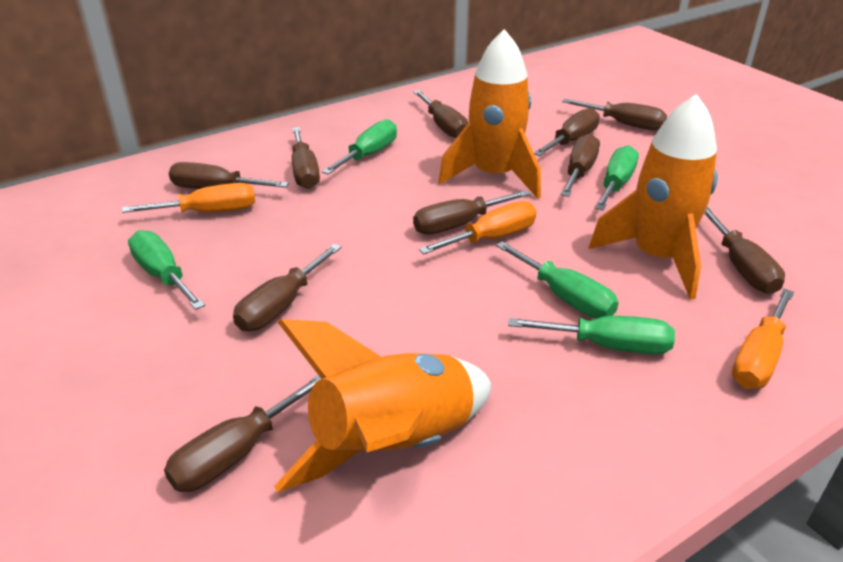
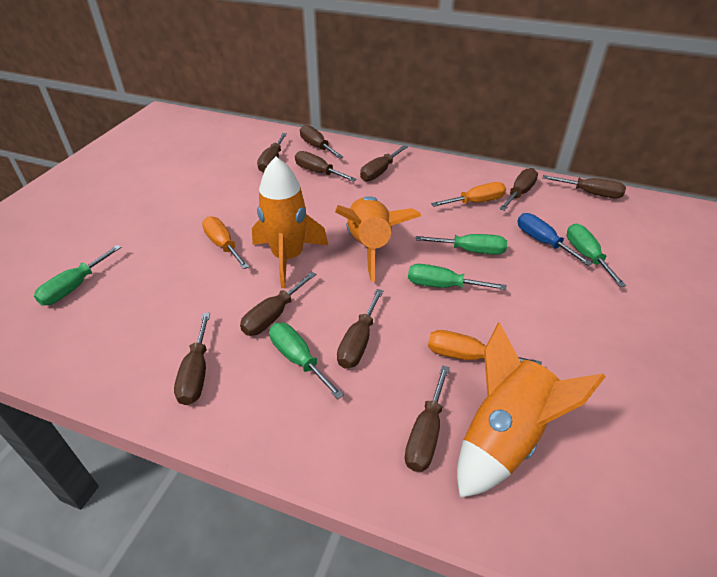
blue screwdriver: 0 -> 1

